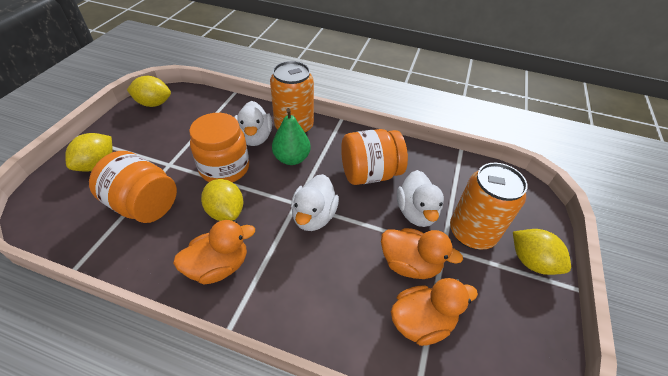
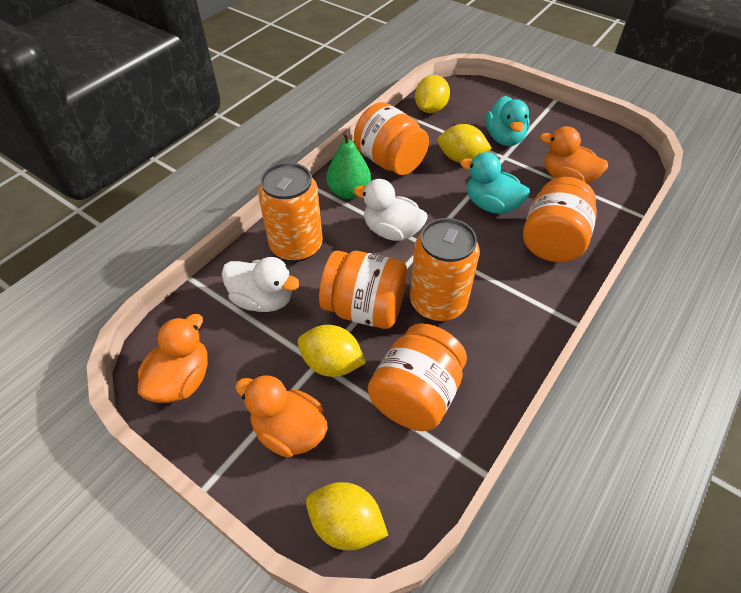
orange jar: 3 -> 4
turquoise duck: 0 -> 2
white duck: 3 -> 2

